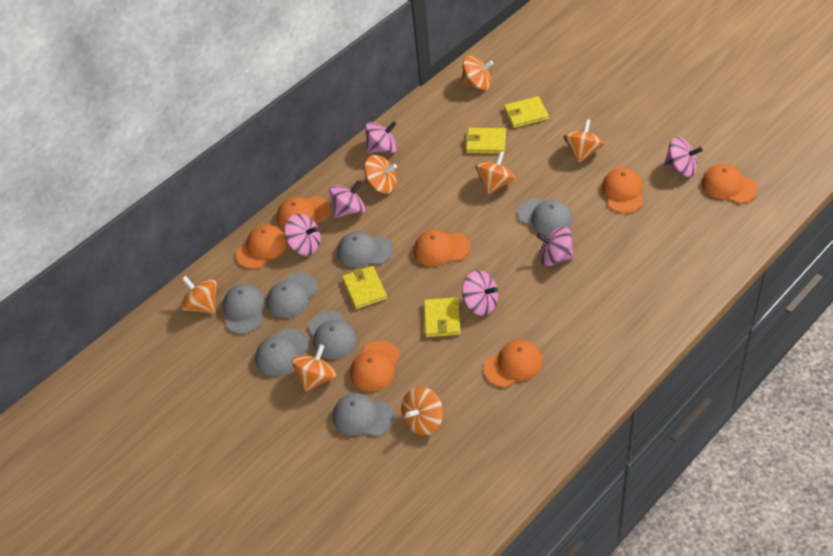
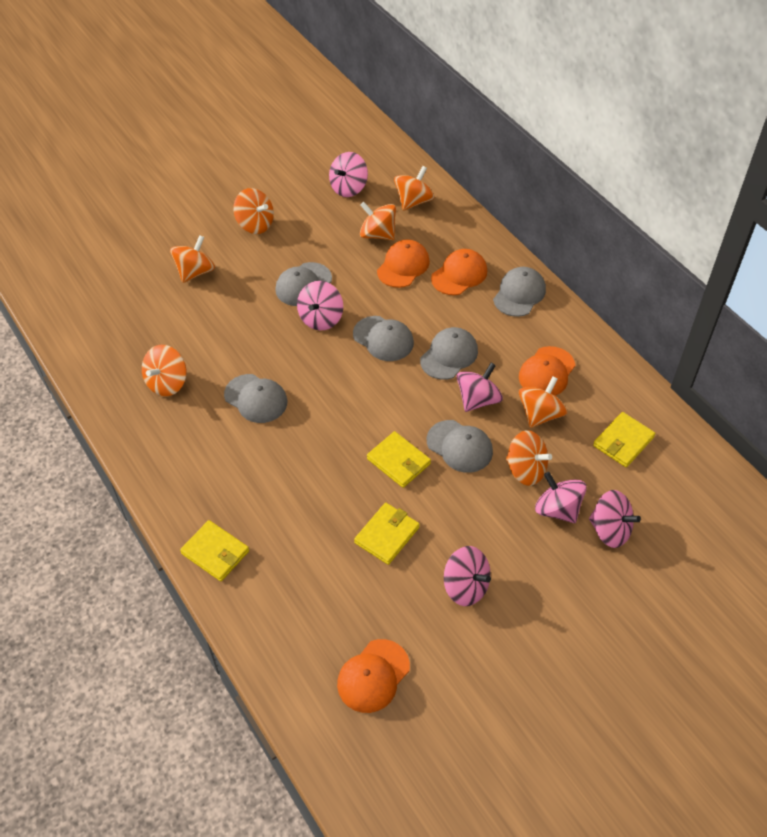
grey cap: 7 -> 6
orange cap: 7 -> 4

